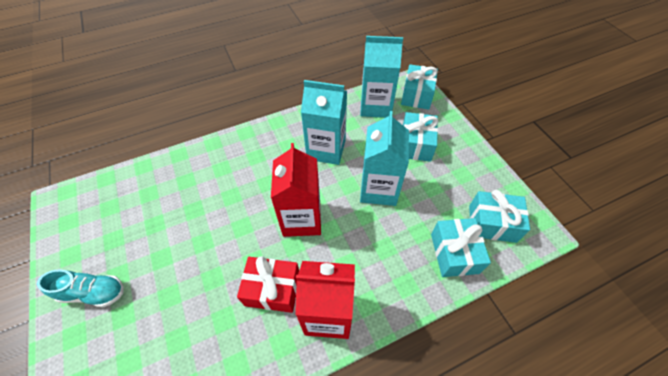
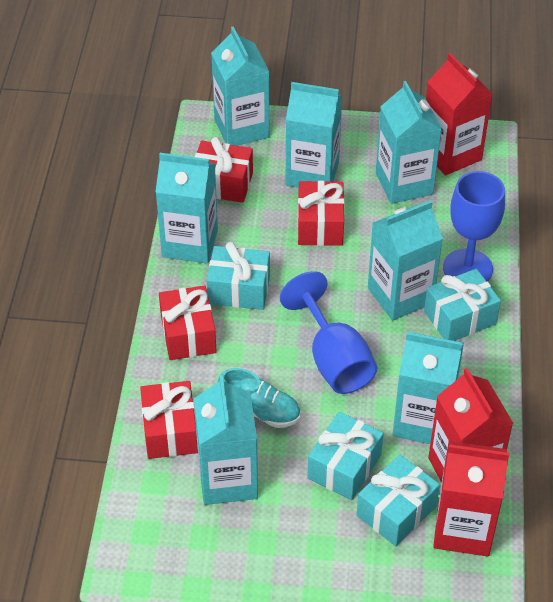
blue goblet: 0 -> 2
red carton: 2 -> 3
red gift: 1 -> 4
turquoise carton: 3 -> 7

